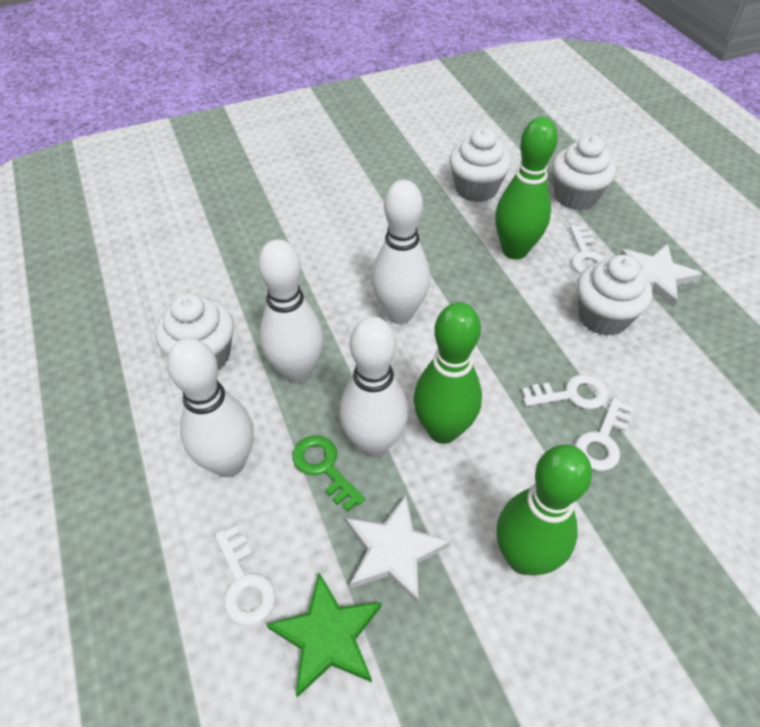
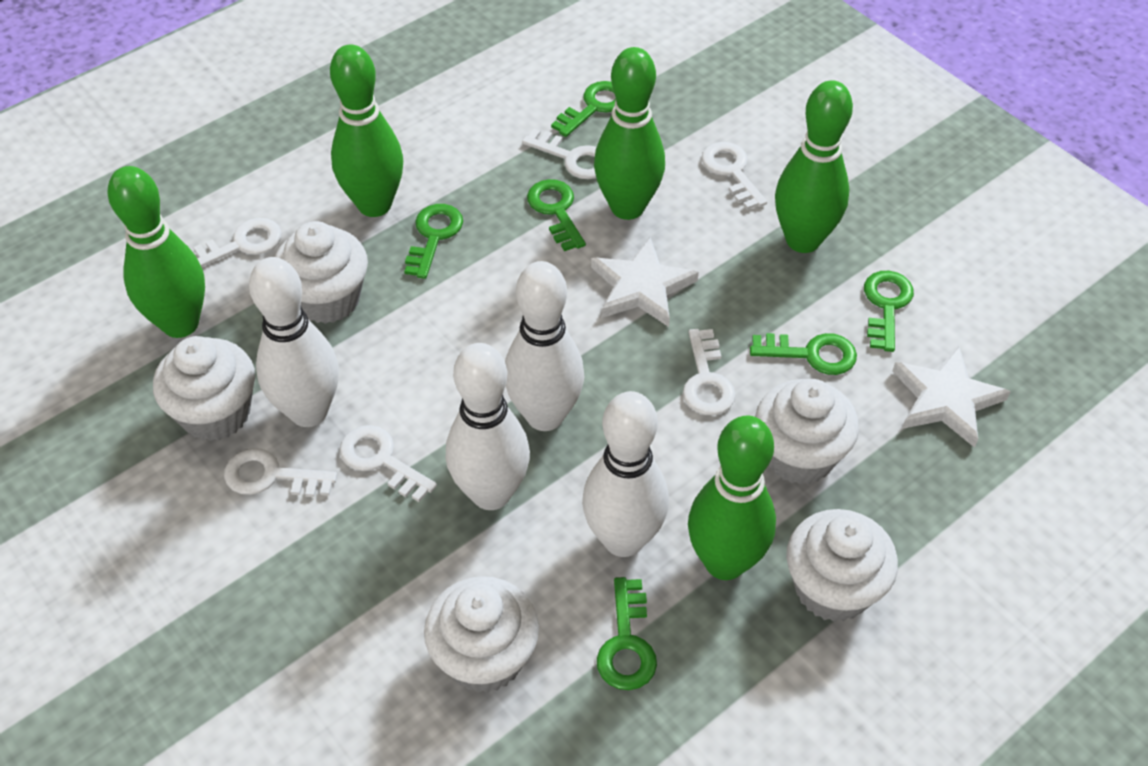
green bowling pin: 3 -> 5
green key: 1 -> 6
green star: 1 -> 0
white cupcake: 4 -> 5
white key: 4 -> 6

